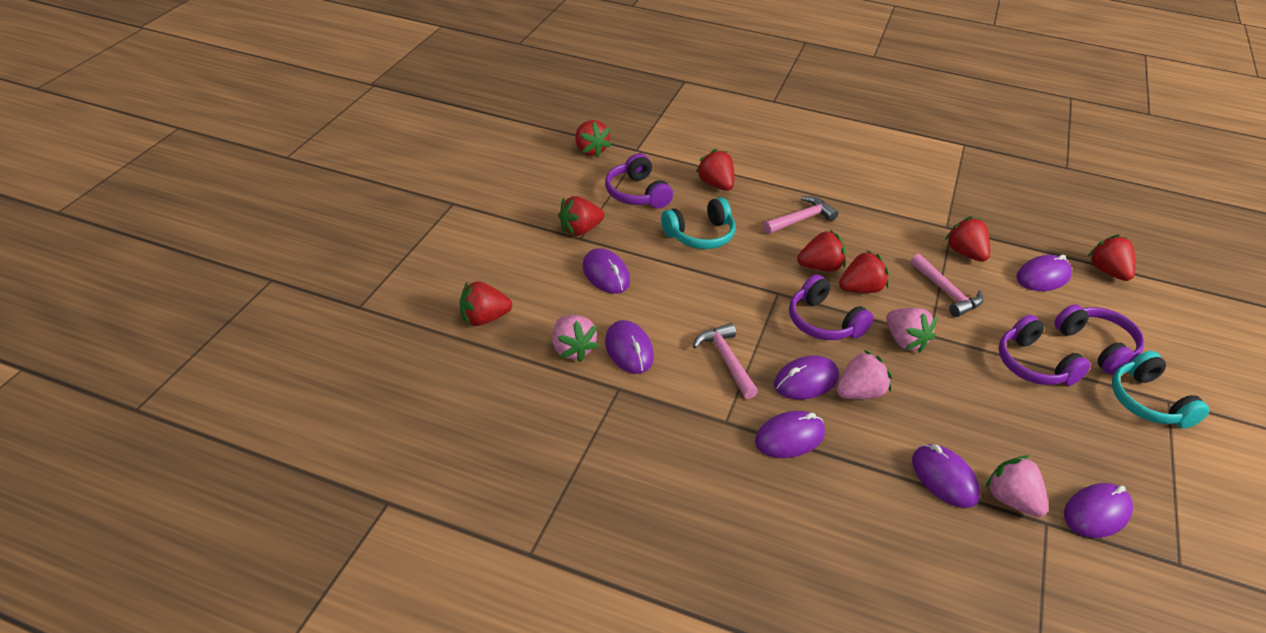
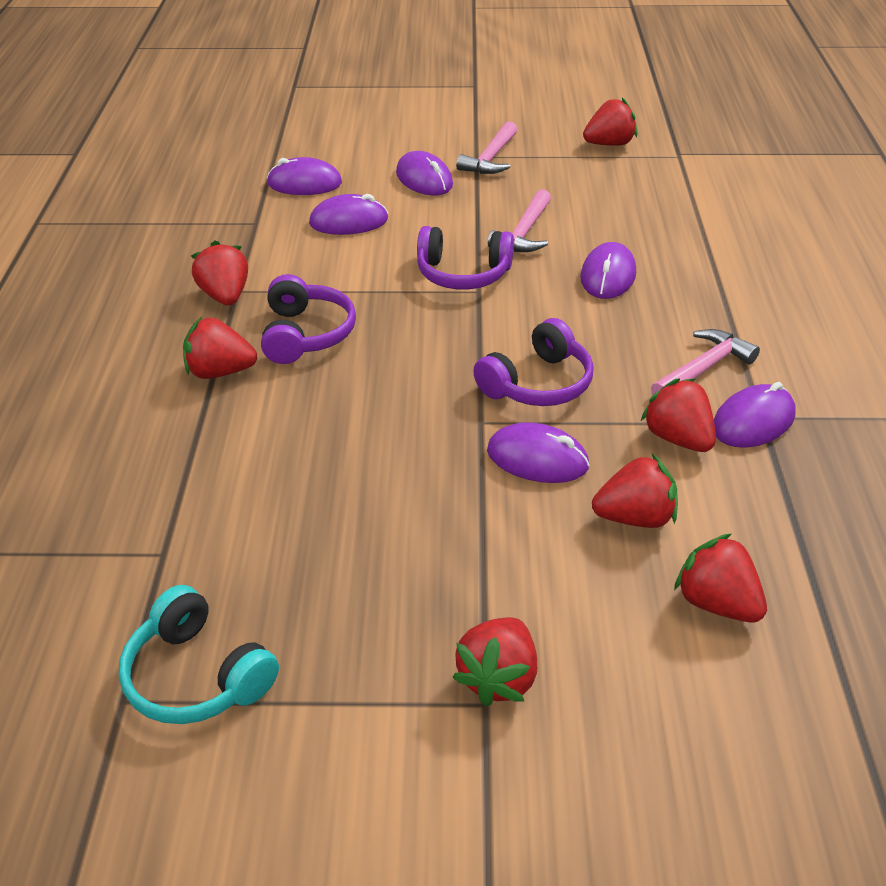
pink strawberry: 4 -> 0
purple headphones: 4 -> 3
purple mouse: 7 -> 6
red strawberry: 8 -> 7
turquoise headphones: 2 -> 1

